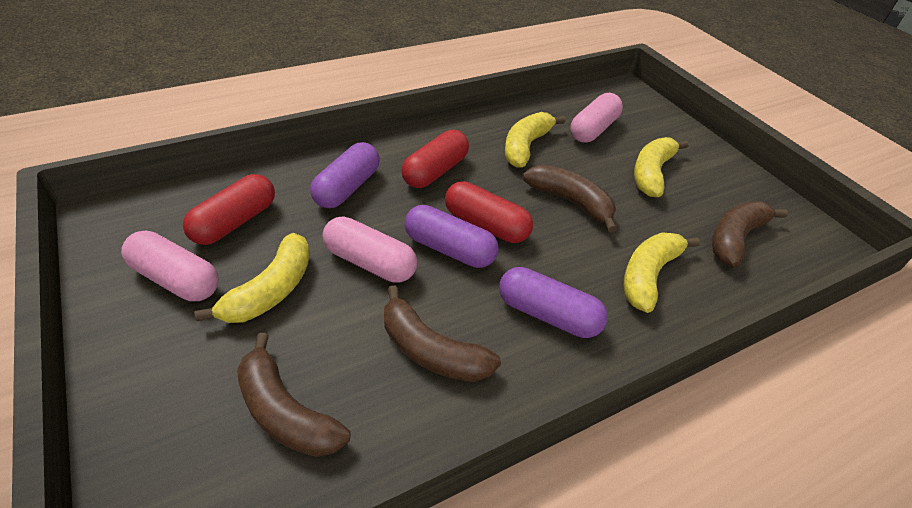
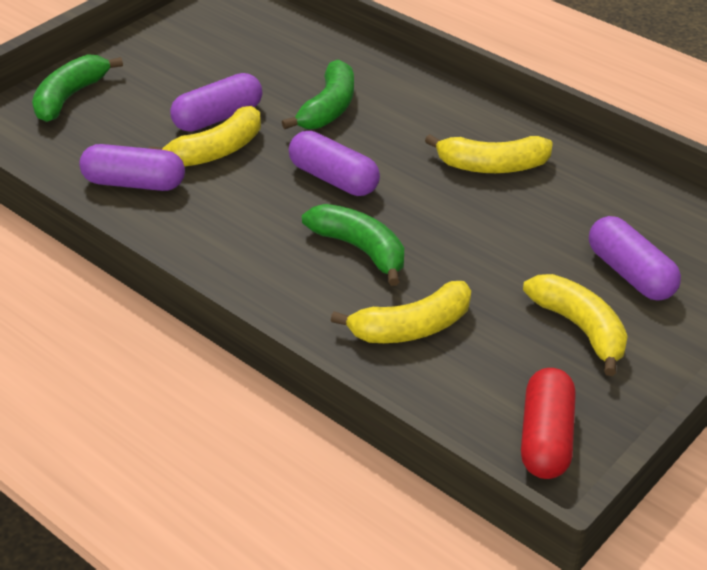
brown banana: 4 -> 0
green banana: 0 -> 3
pink capsule: 3 -> 0
purple capsule: 3 -> 4
red capsule: 3 -> 1

